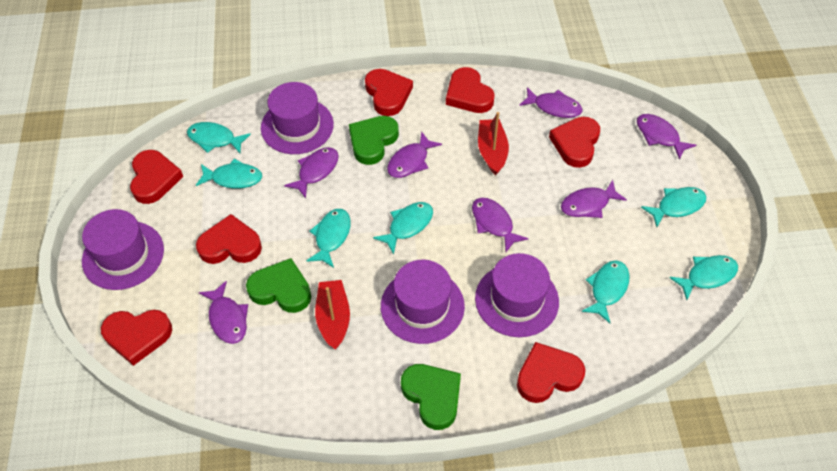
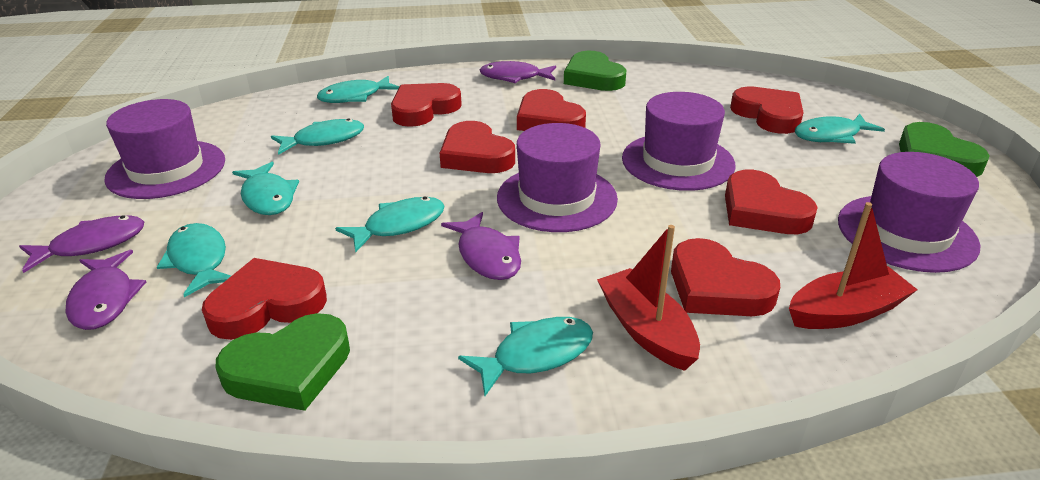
purple fish: 7 -> 4

